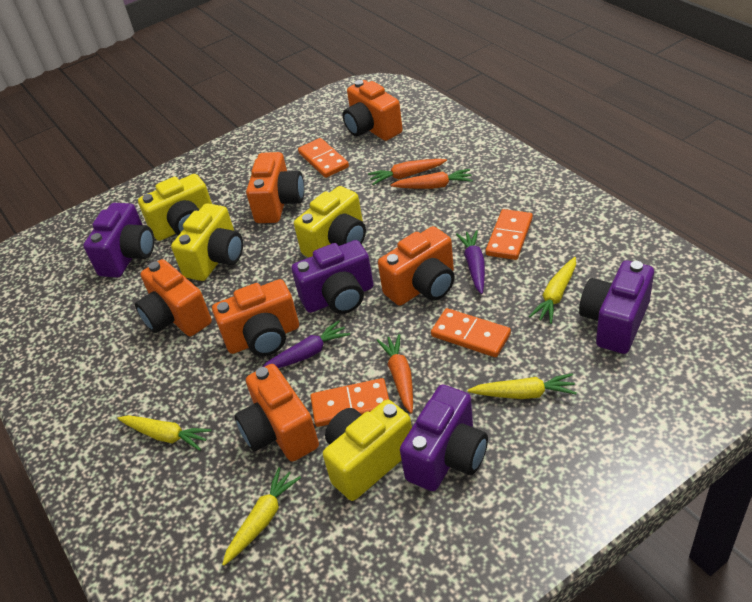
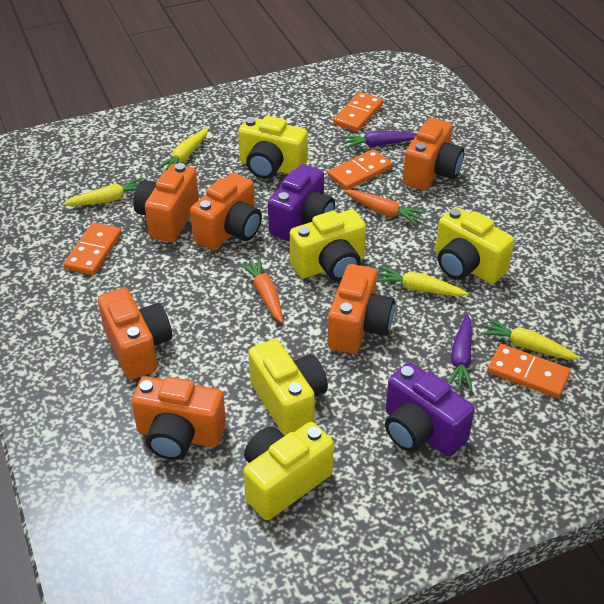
orange carrot: 3 -> 2
purple camera: 4 -> 2
yellow camera: 4 -> 5

